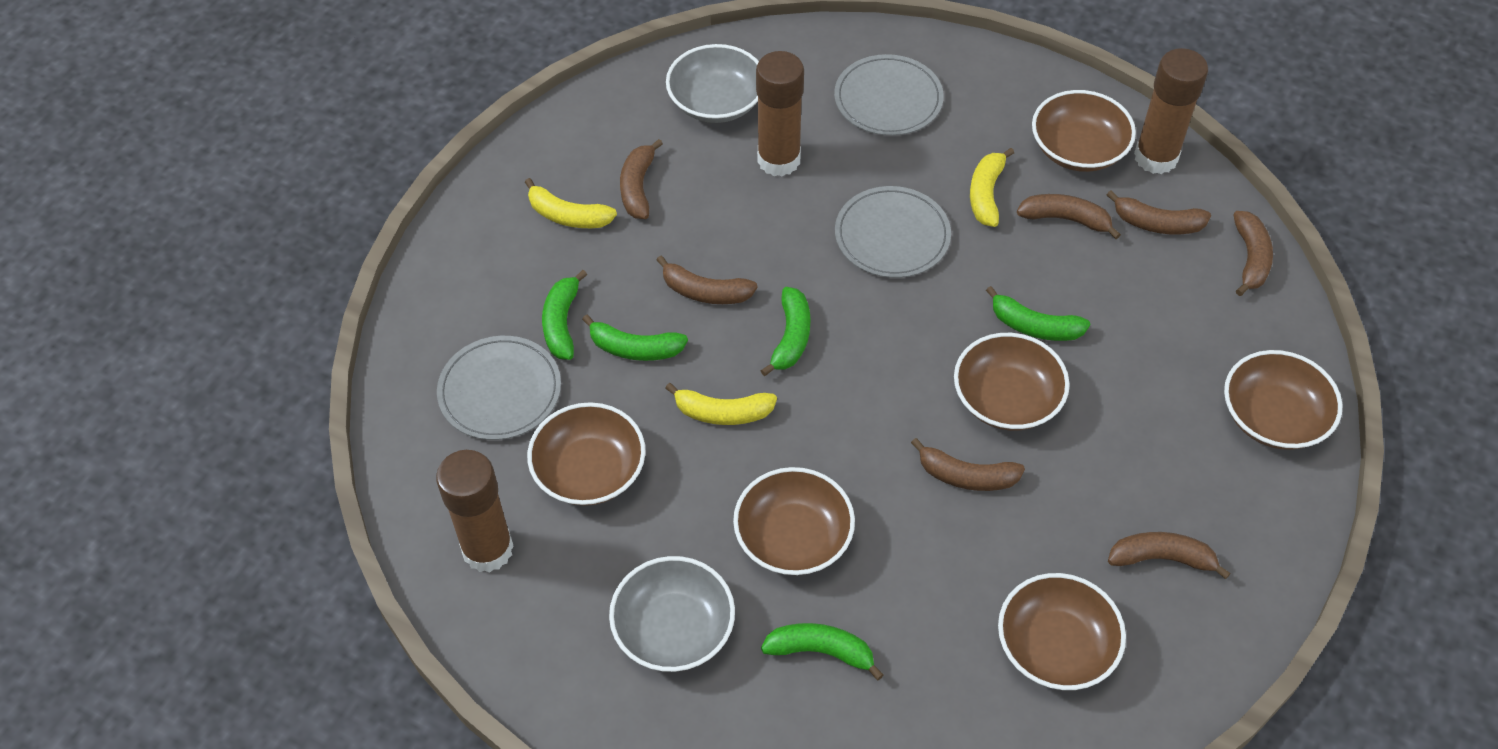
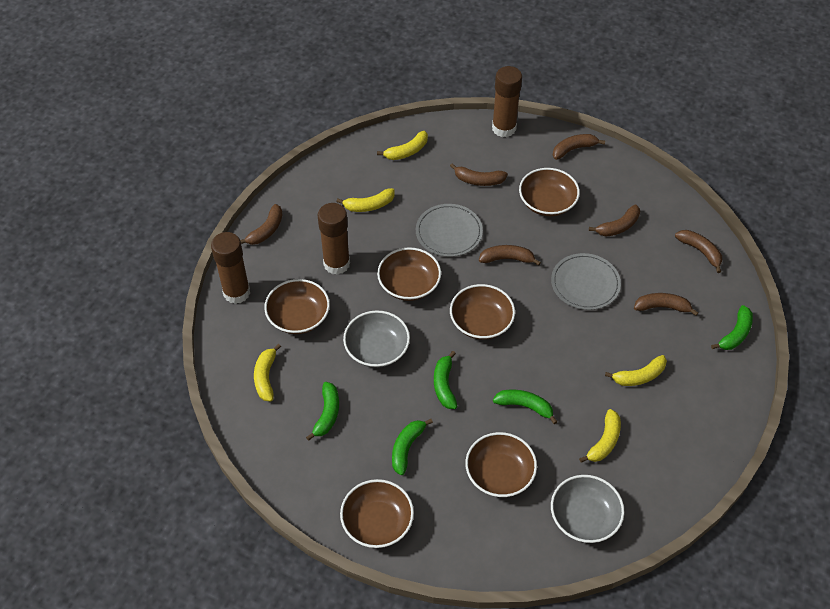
grey plate: 3 -> 2
yellow banana: 3 -> 5

